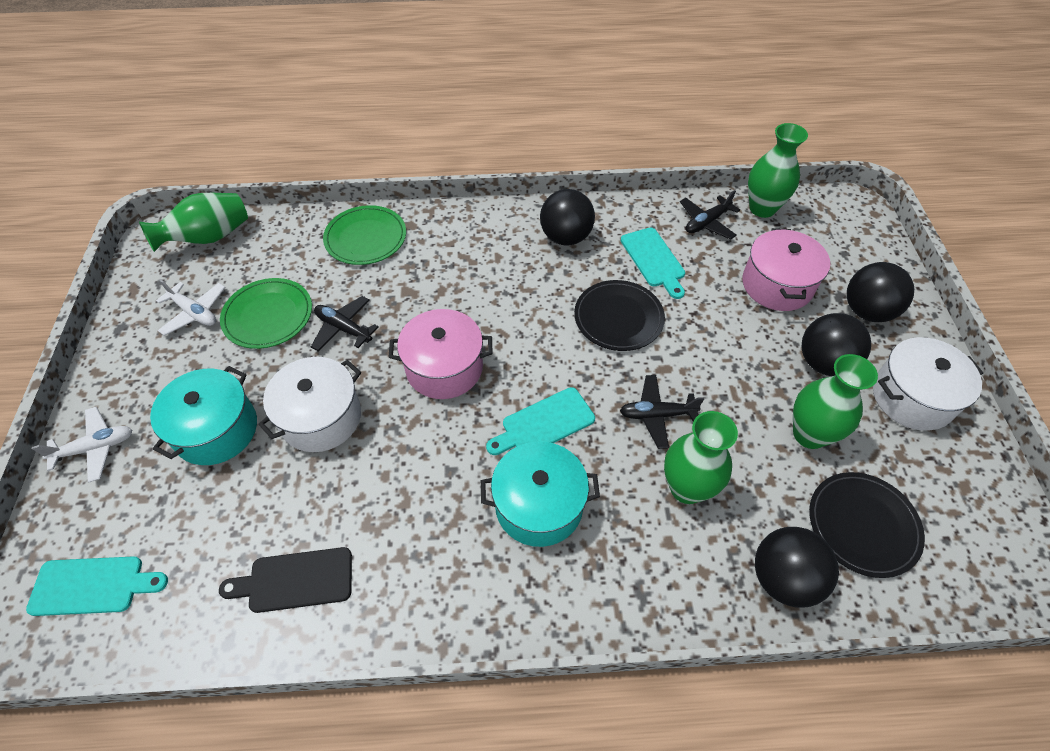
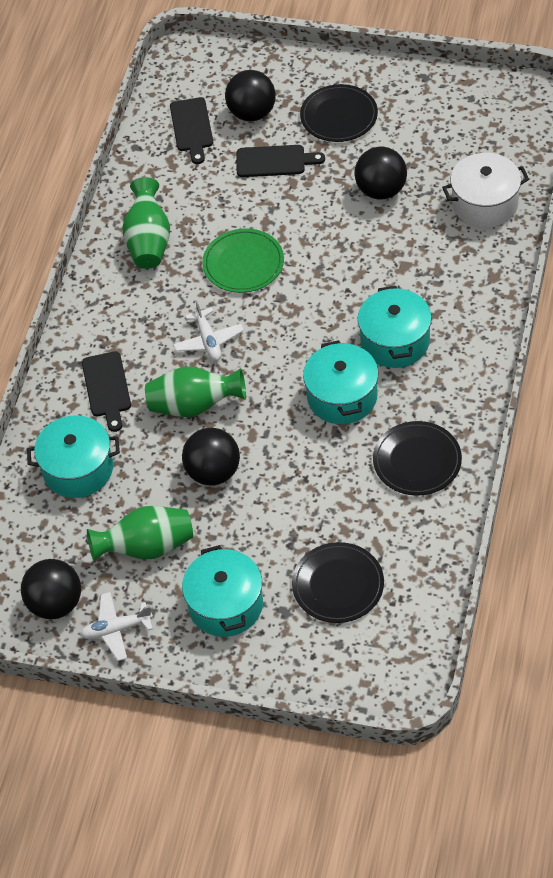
black cutting board: 1 -> 3
black plane: 3 -> 0
black plate: 2 -> 3
green plate: 2 -> 1
green vase: 4 -> 3
pink pot: 2 -> 0
turquoise cutting board: 3 -> 0
turquoise pot: 2 -> 4
white pot: 2 -> 1

